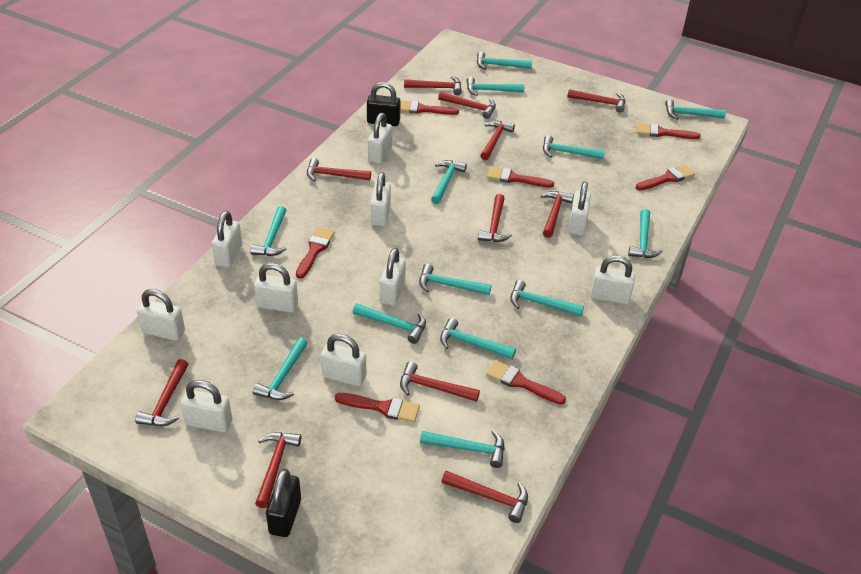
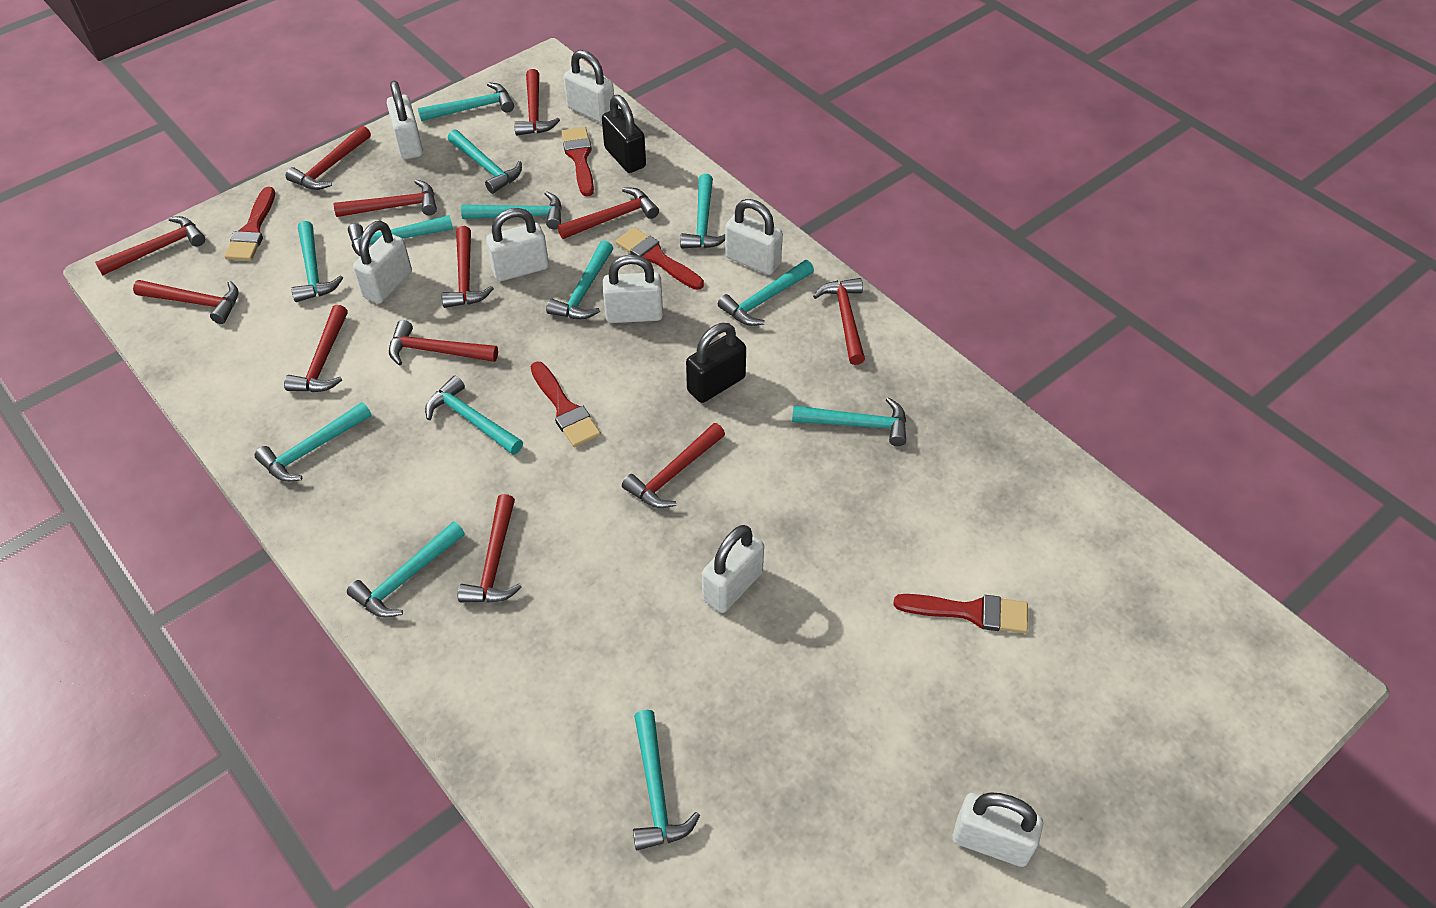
red brush: 7 -> 5
red hammer: 11 -> 12
white padlock: 10 -> 8

